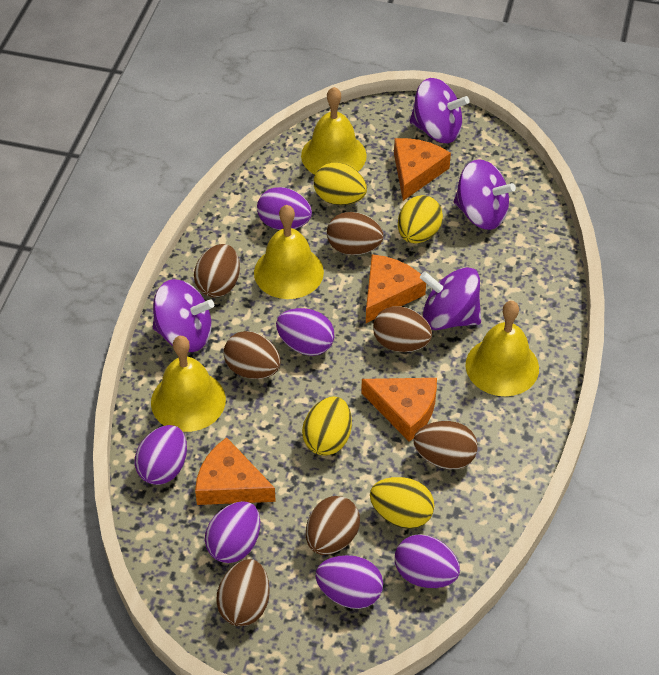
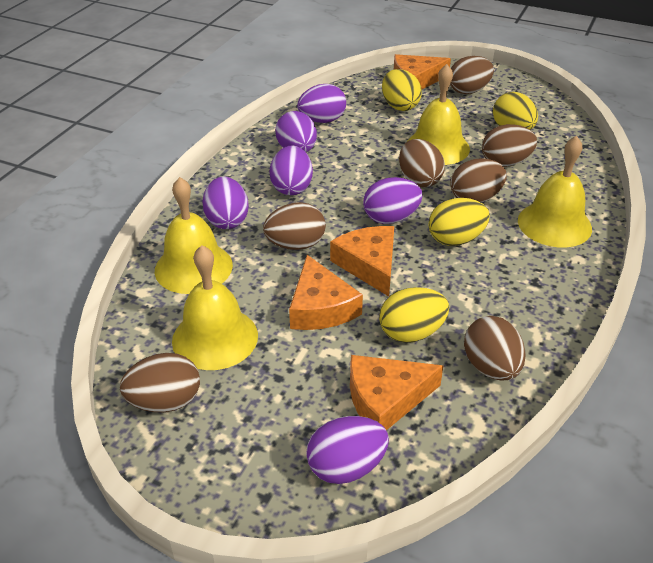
purple spinning top: 4 -> 0

